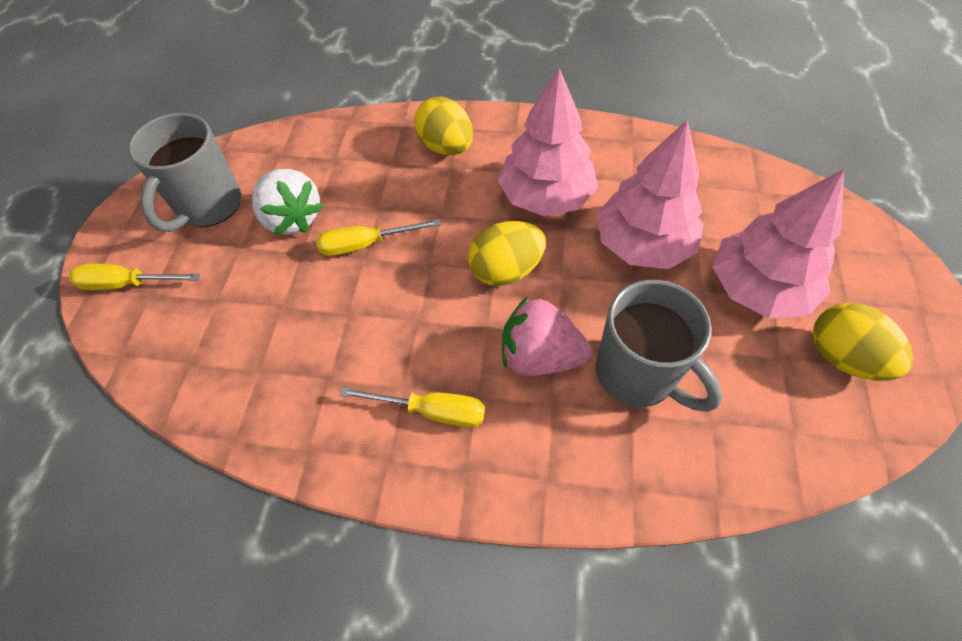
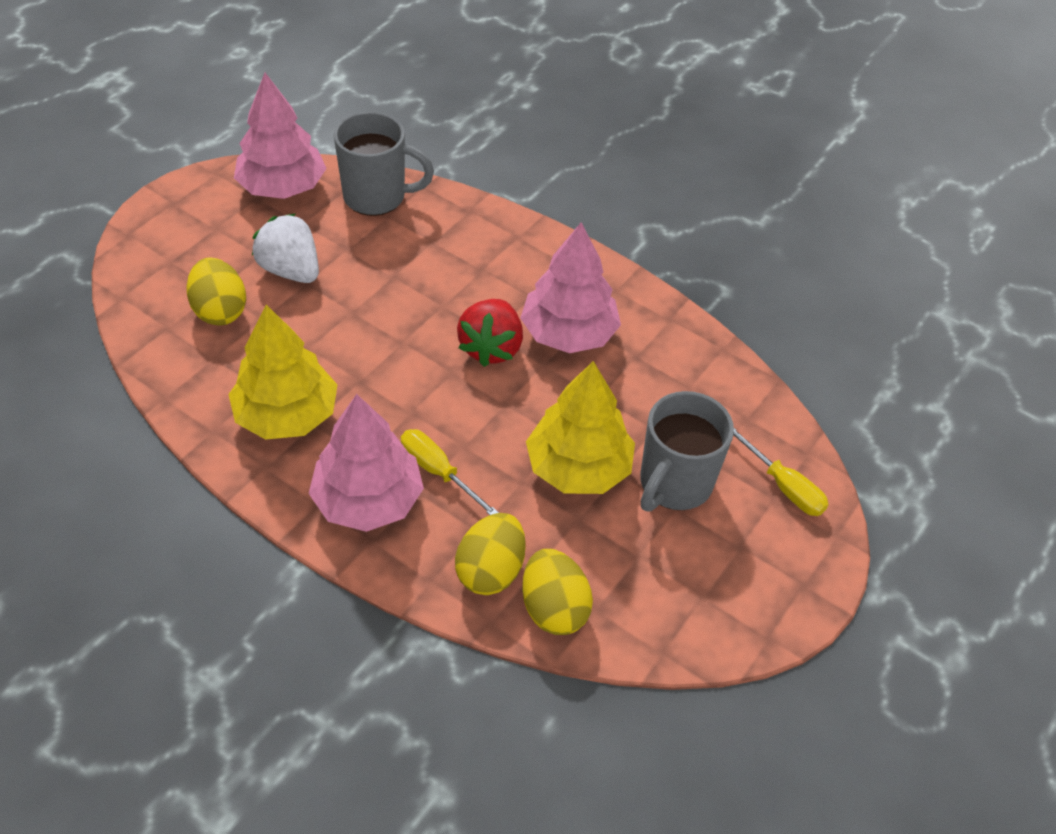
pink strawberry: 1 -> 0
red strawberry: 0 -> 1
yellow screwdriver: 3 -> 2
yellow tree: 0 -> 2

